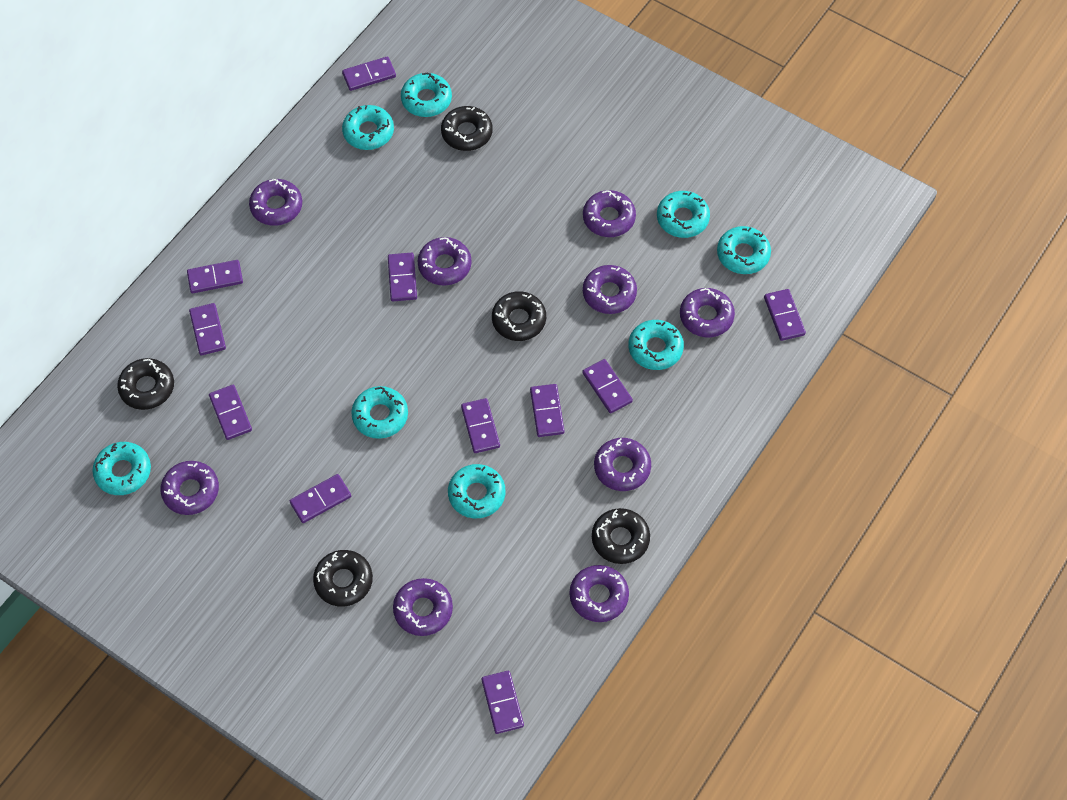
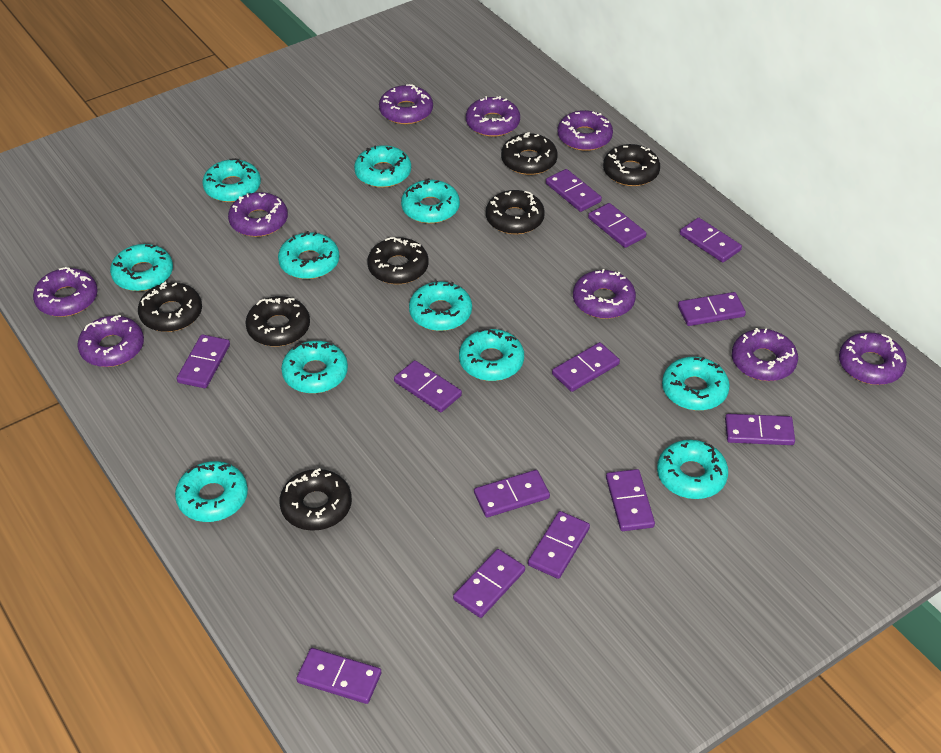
black donut: 5 -> 7
purple domino: 11 -> 13
turquoise donut: 8 -> 11

